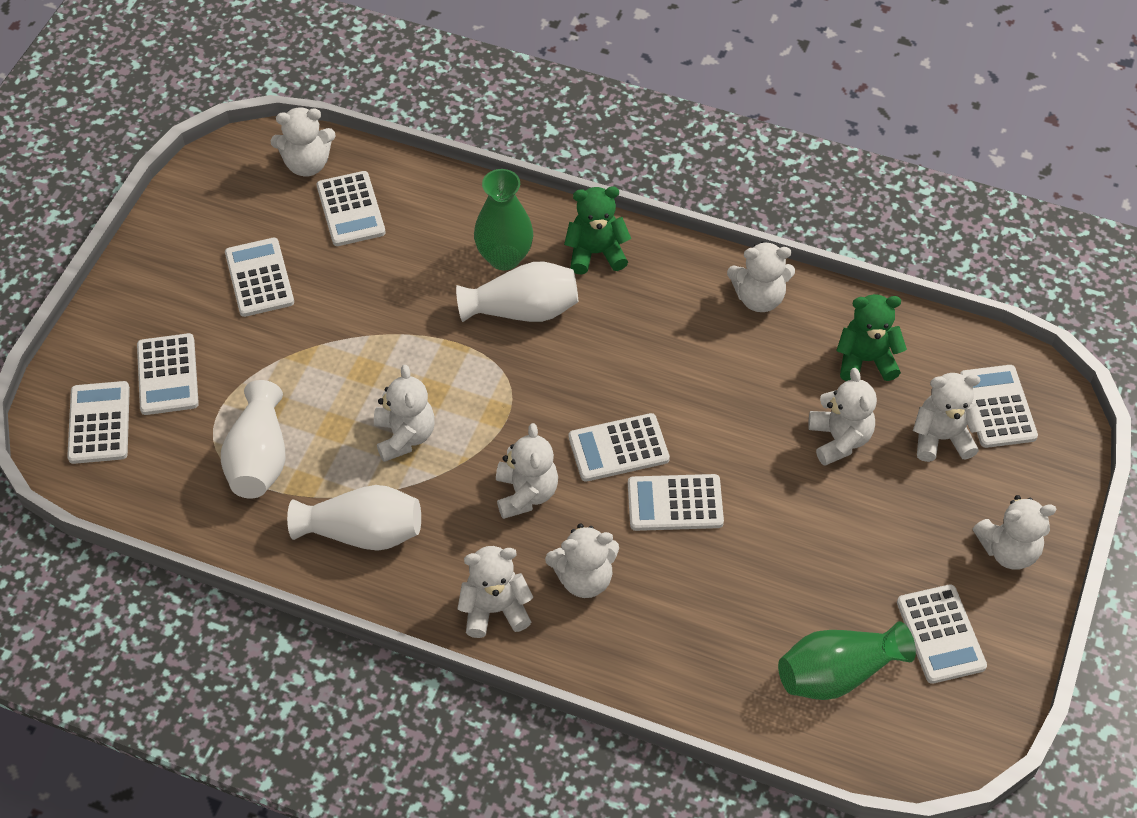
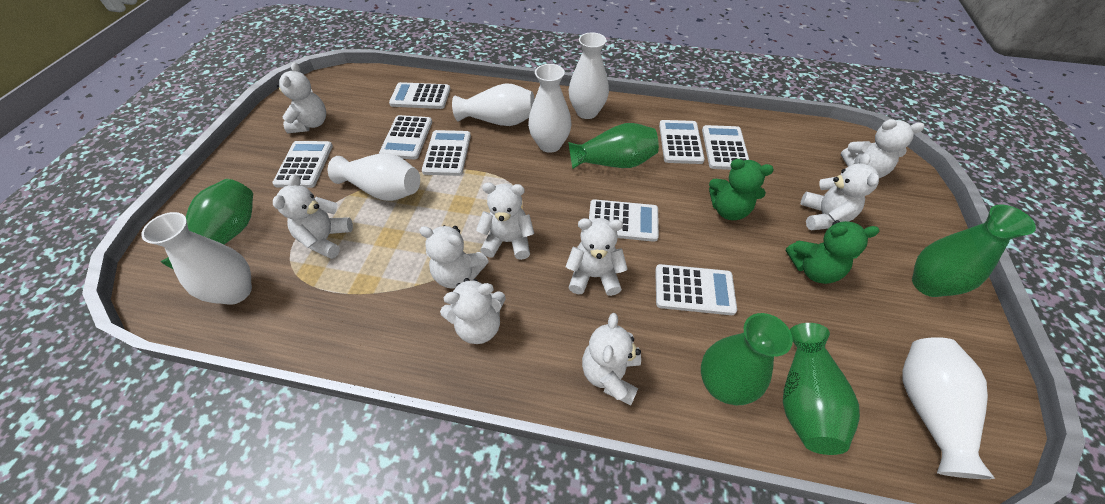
green vase: 2 -> 5
white vase: 3 -> 6

